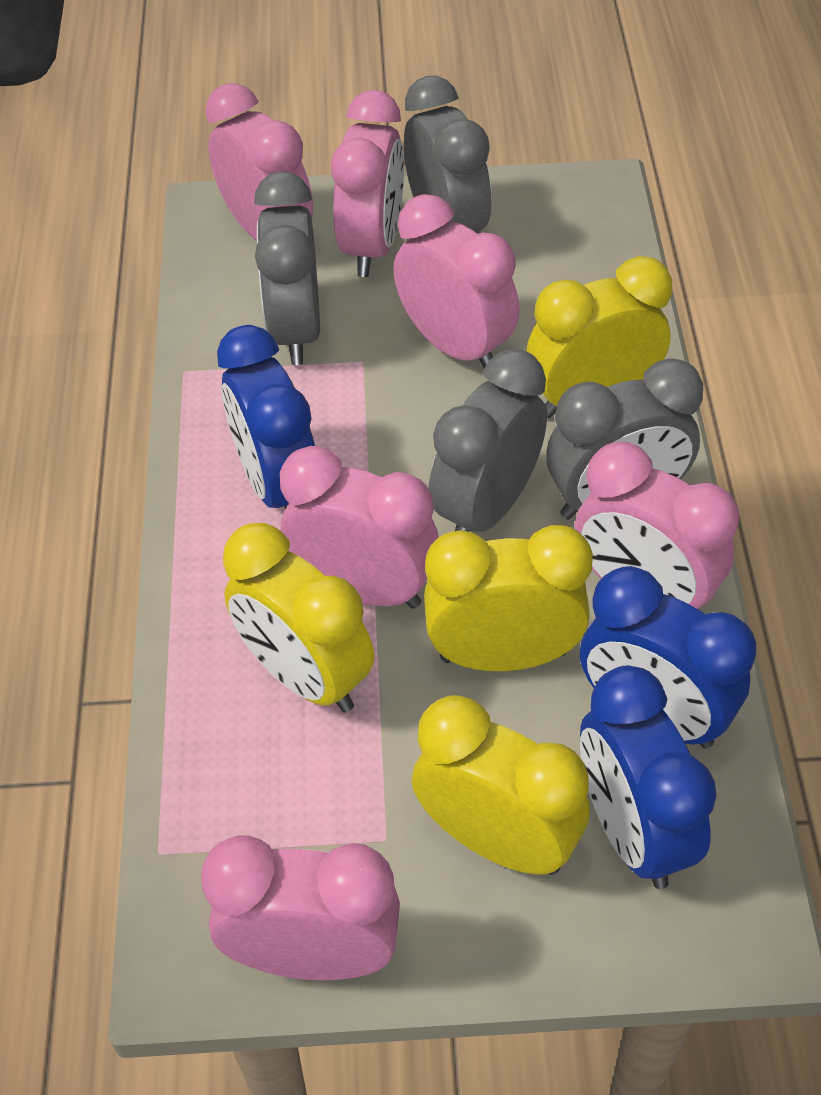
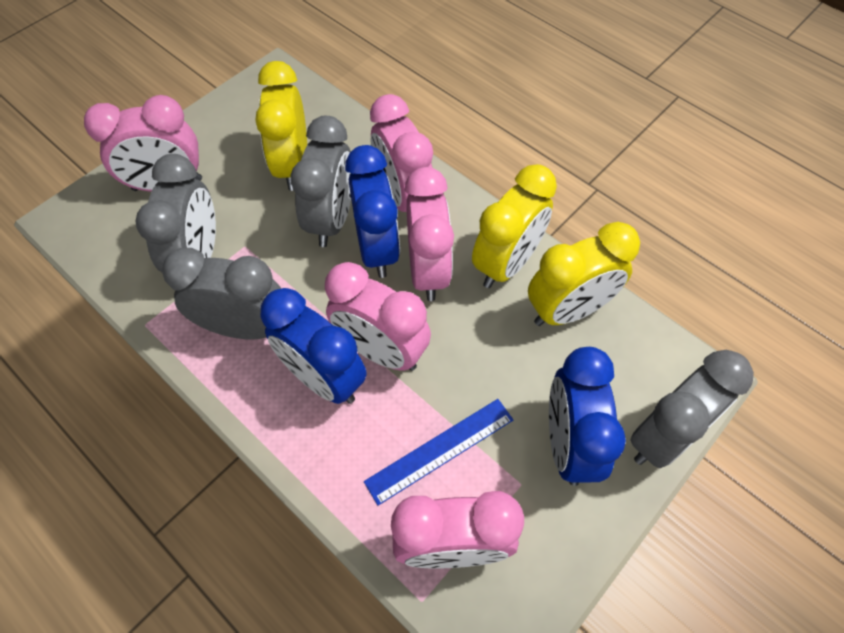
blue ruler: 0 -> 1
pink clock: 6 -> 5
yellow clock: 4 -> 3

